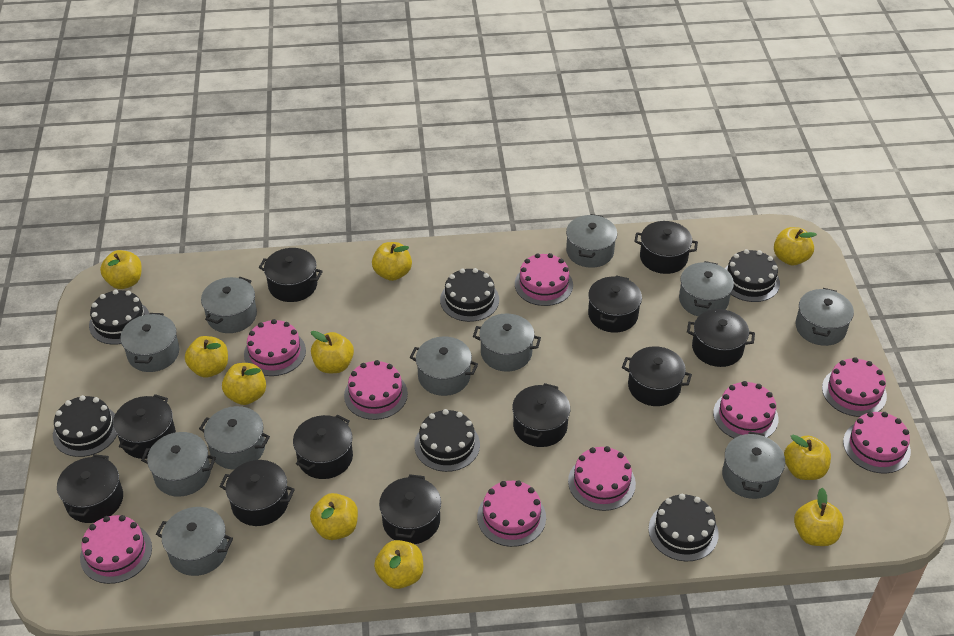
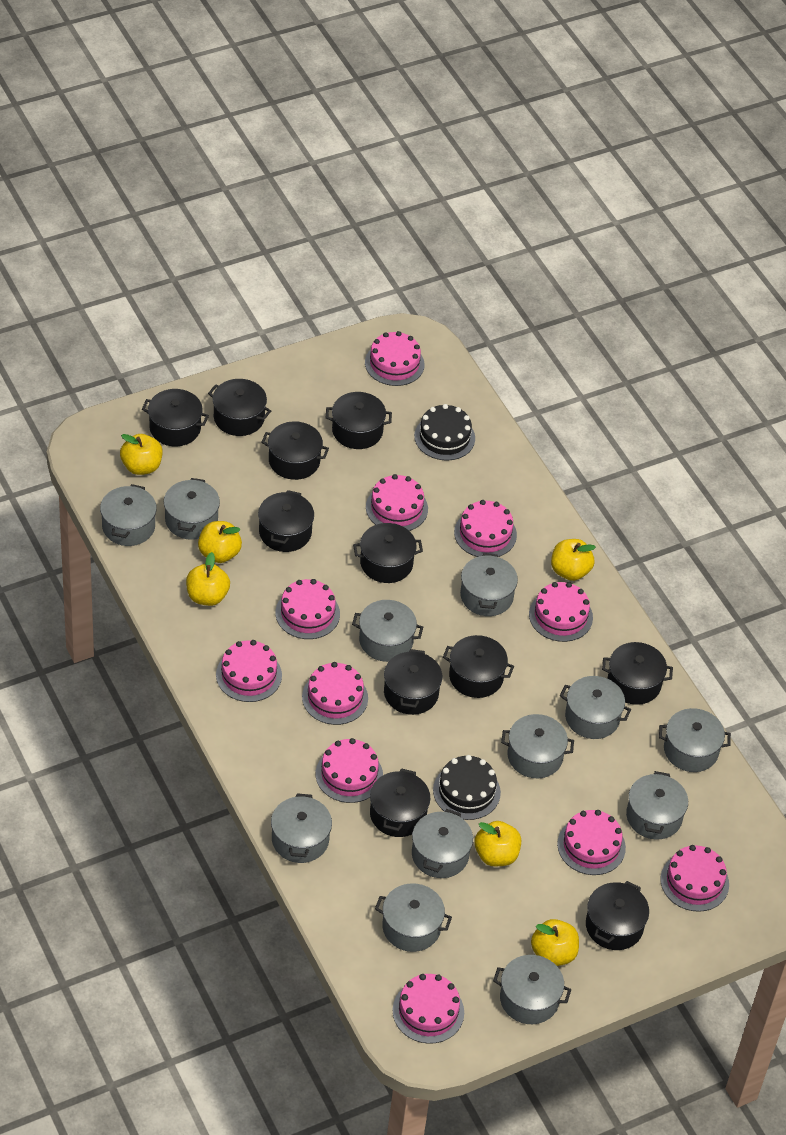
black cake: 6 -> 2
grey pot: 11 -> 12
pink cake: 9 -> 11
yellow apple: 10 -> 6

